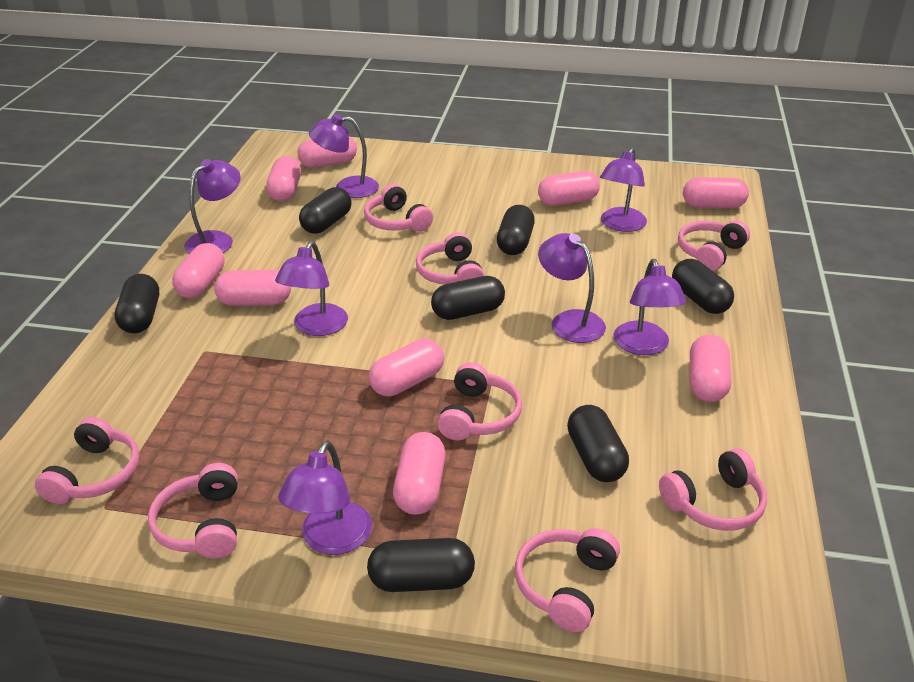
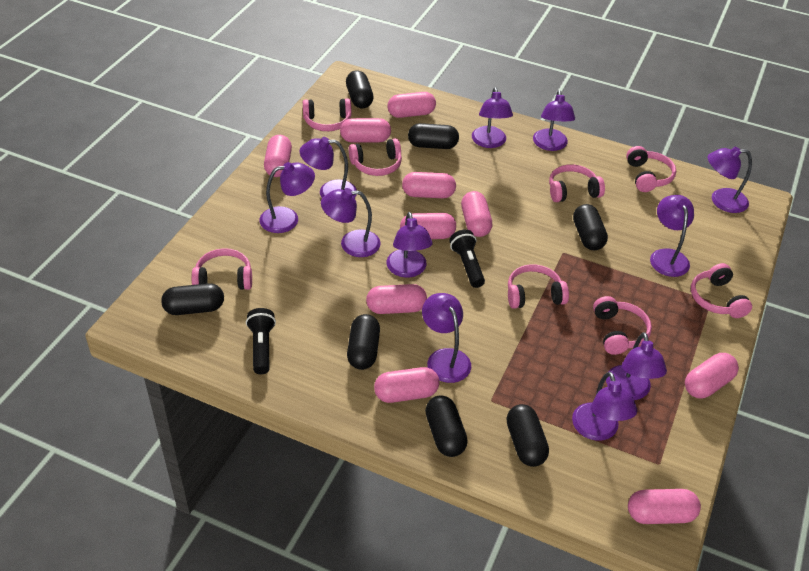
black flashlight: 0 -> 2
pink capsule: 9 -> 10
purple lamp: 7 -> 11

